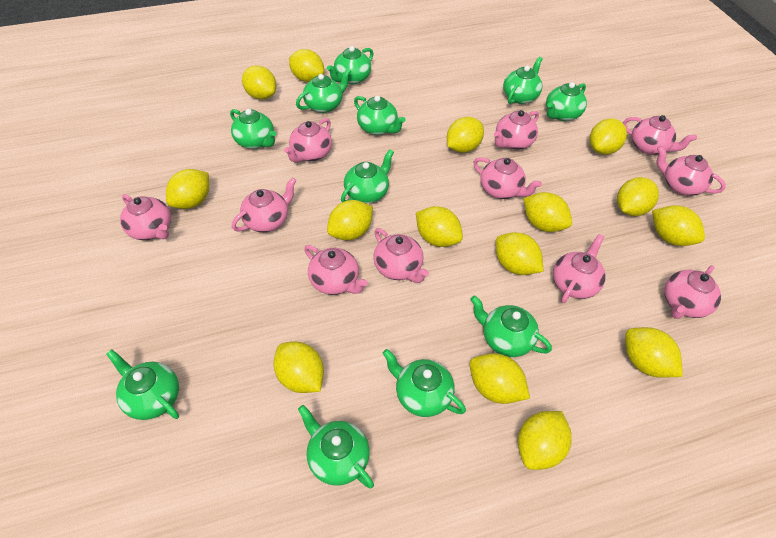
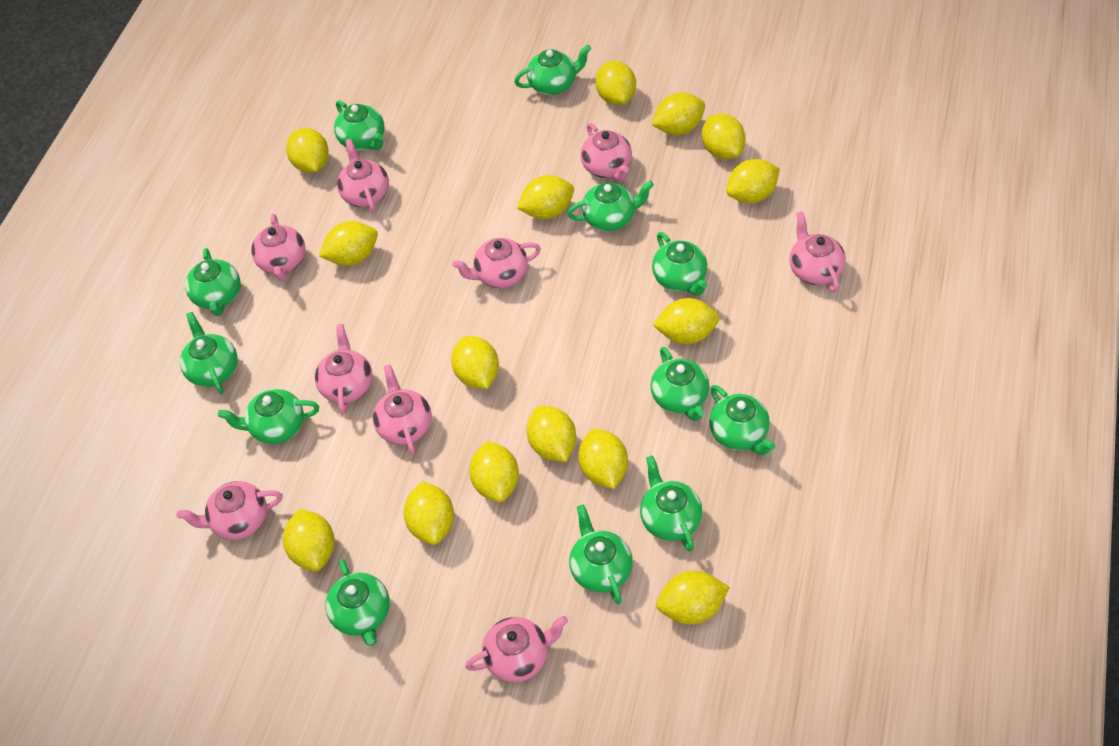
green teapot: 11 -> 12
pink teapot: 11 -> 9

